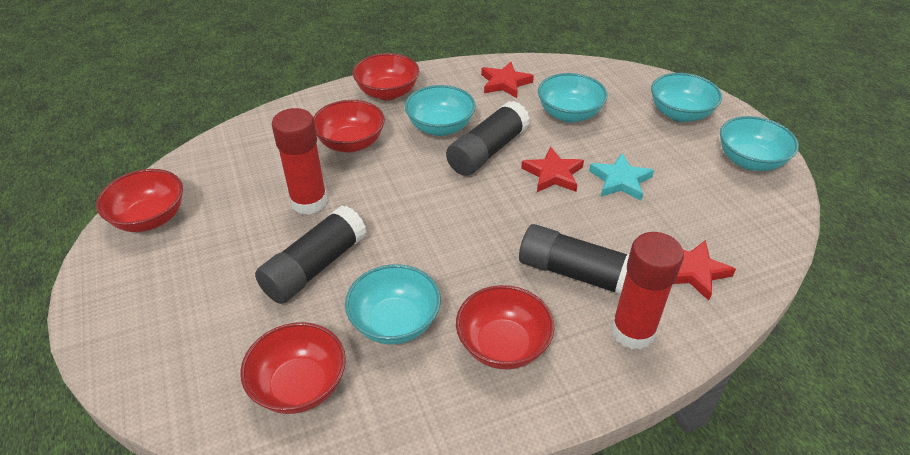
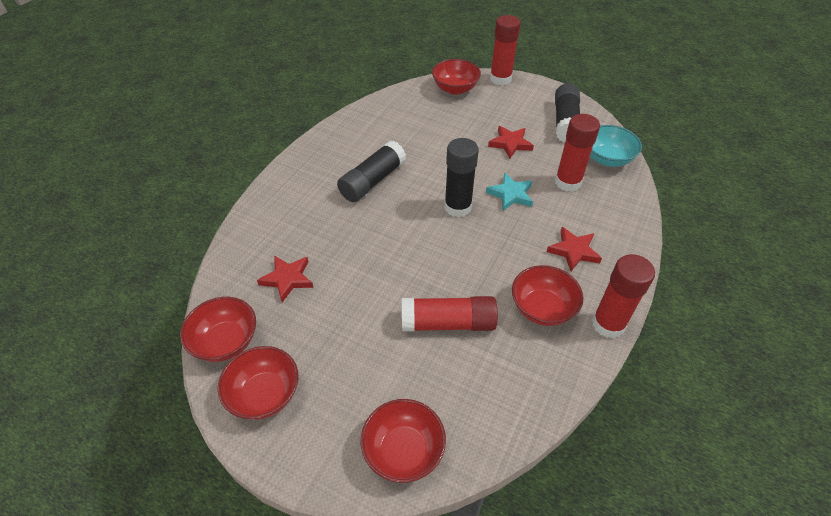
red glue stick: 2 -> 4
turquoise bowl: 5 -> 1

